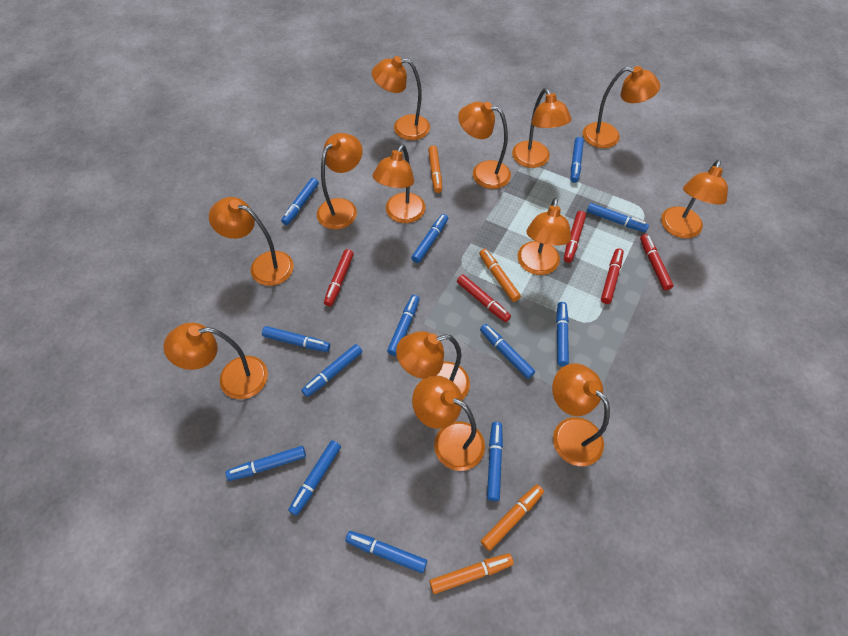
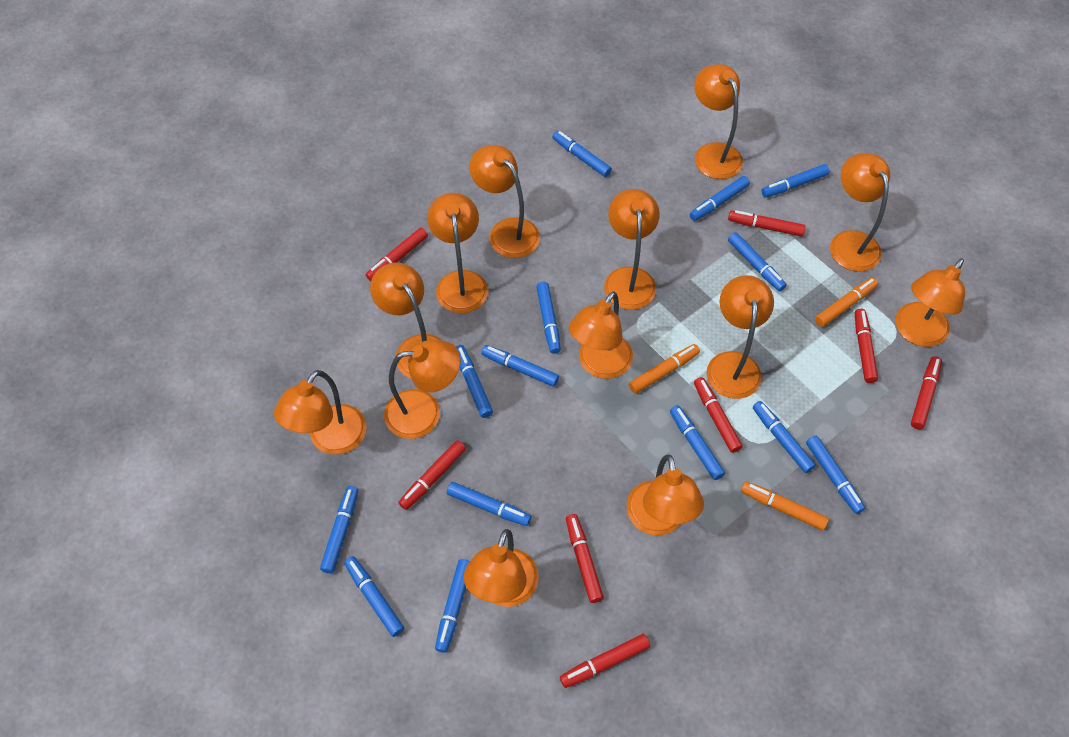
blue marker: 13 -> 14
orange marker: 4 -> 3
red marker: 5 -> 8

